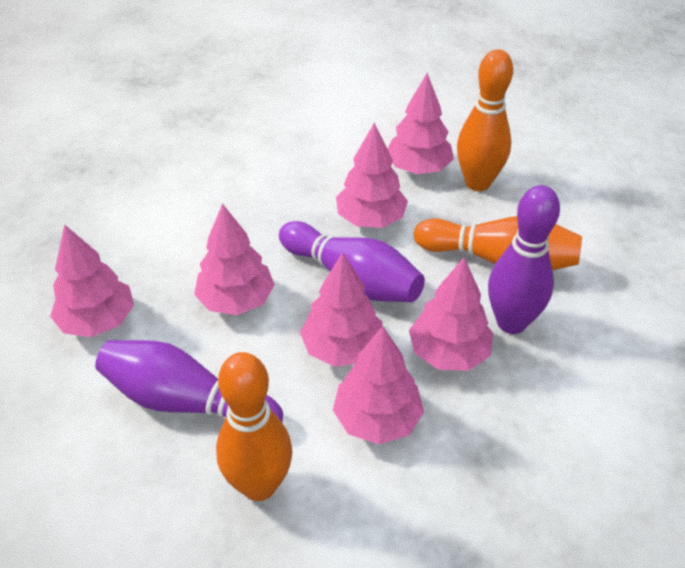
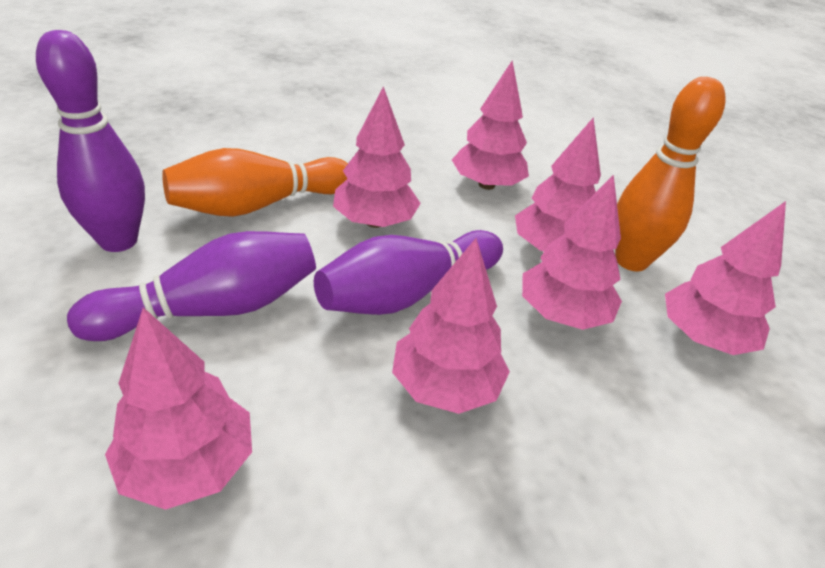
orange bowling pin: 3 -> 2

